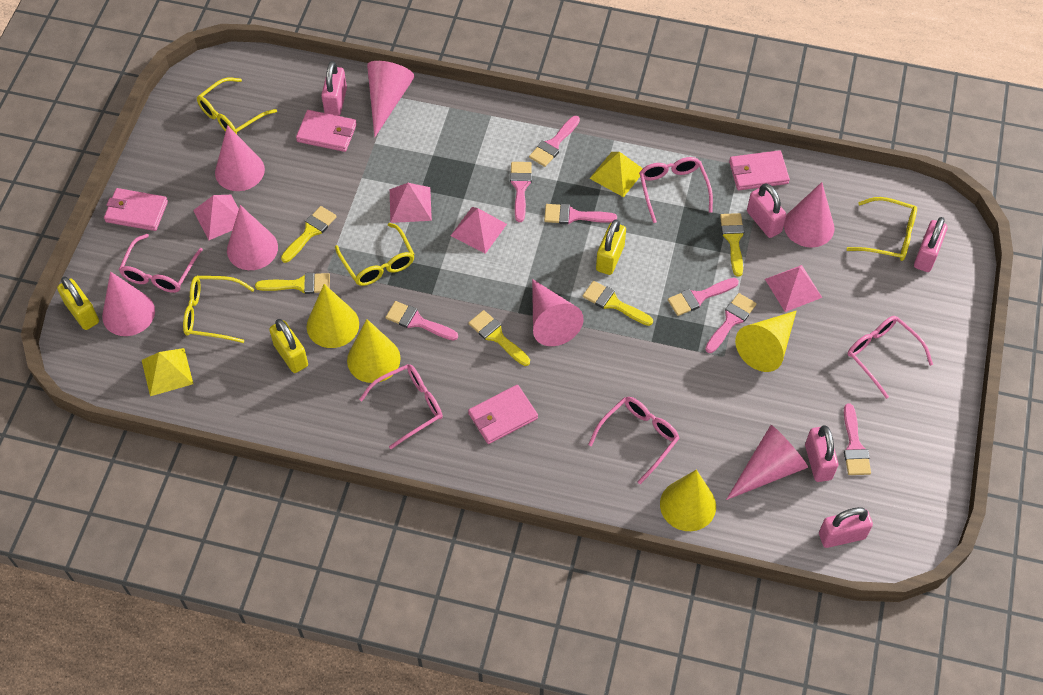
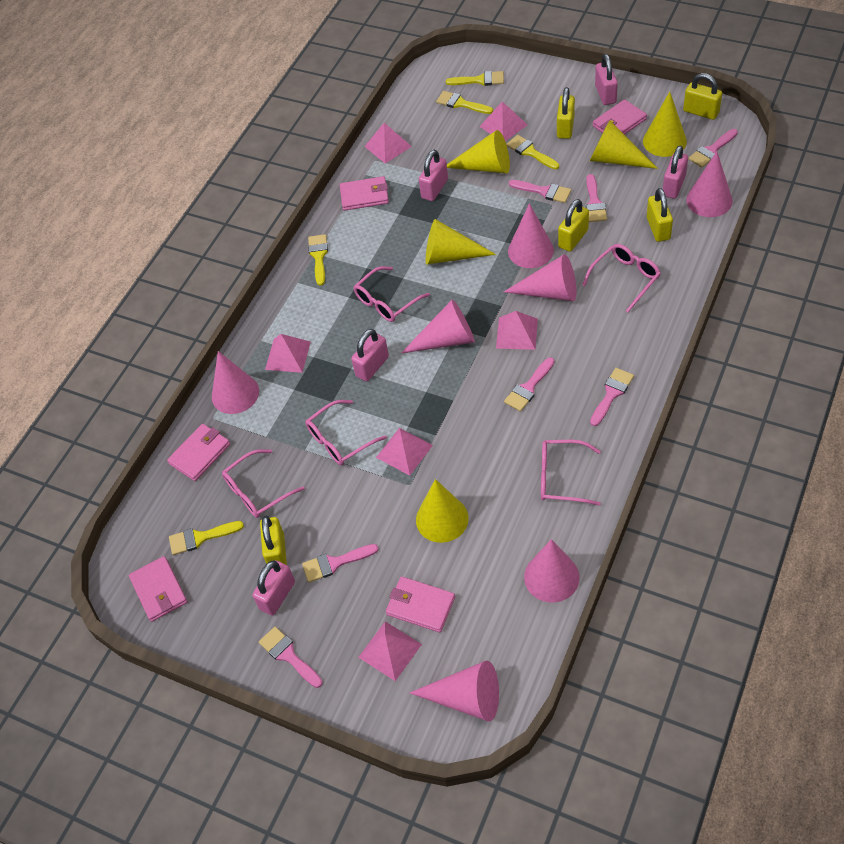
pink pyramid: 4 -> 6
pink wallet: 4 -> 5
yellow cone: 4 -> 5
yellow glasses: 4 -> 0
yellow padlock: 3 -> 5
yellow pyramid: 2 -> 0

